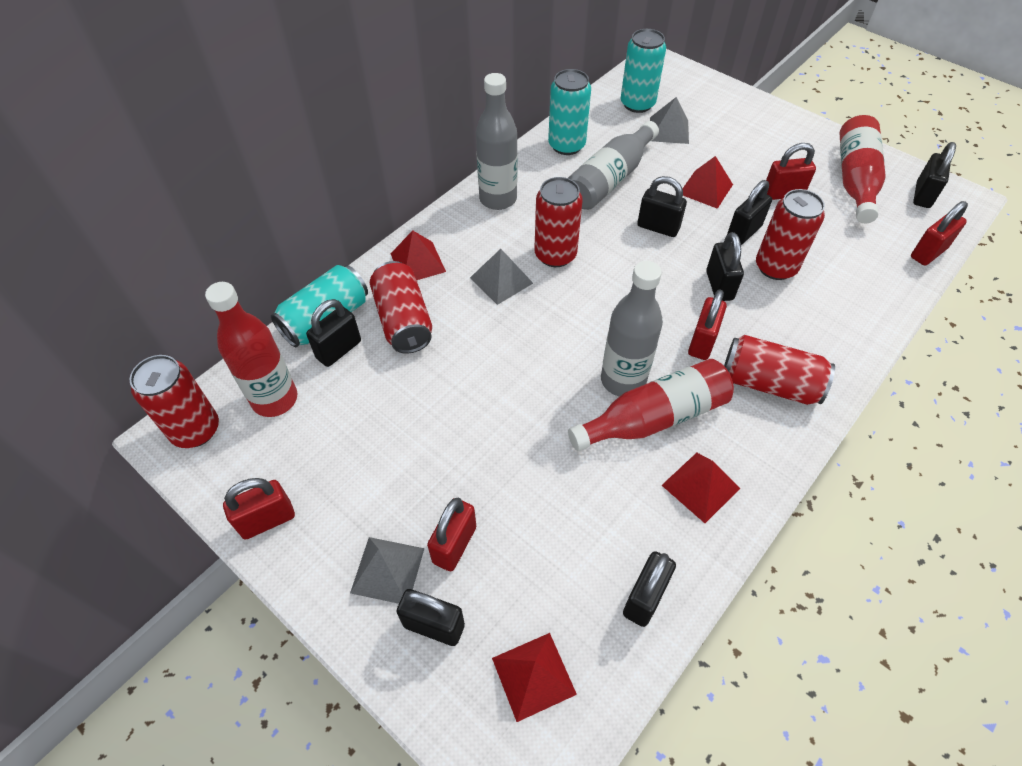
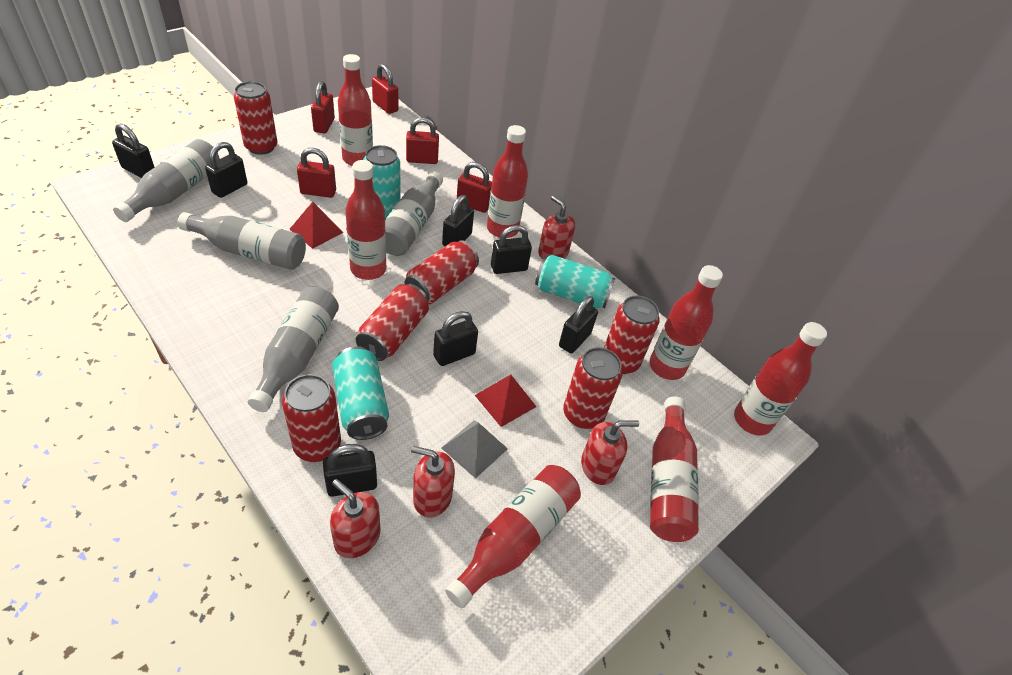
grey bottle: 3 -> 4
grey pyramid: 3 -> 1
red bottle: 3 -> 7
red can: 5 -> 6
red pyramid: 4 -> 2
red soap dispenser: 0 -> 4

